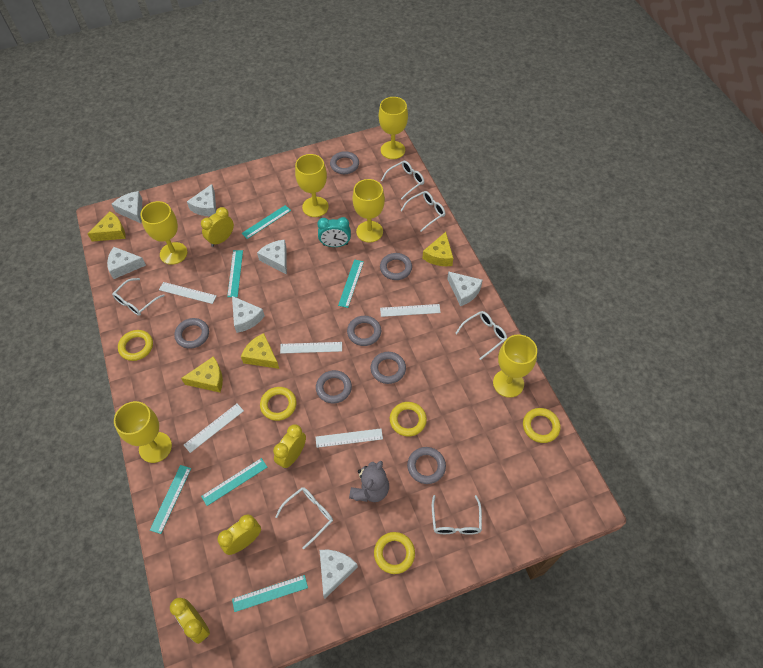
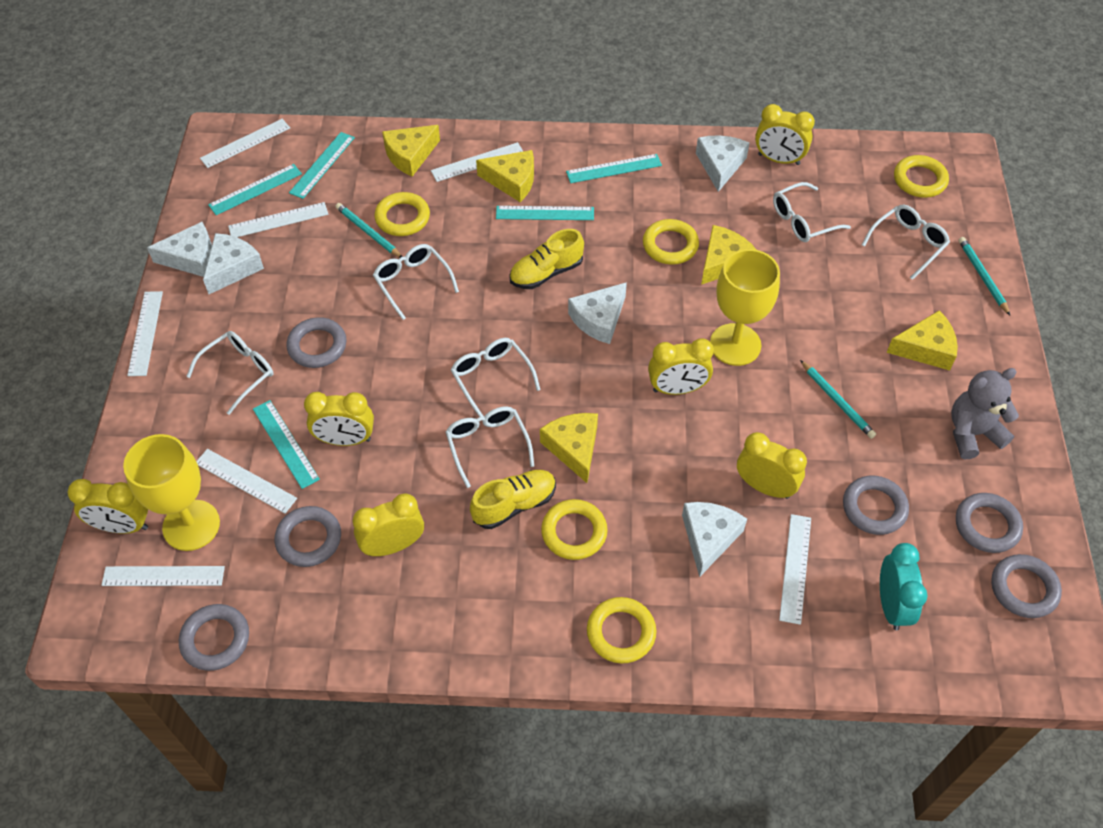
grey ring: 7 -> 6
turquoise pencil: 0 -> 3
turquoise ruler: 6 -> 5
white cheese: 7 -> 5
white ruler: 5 -> 7
yellow cheese: 4 -> 5
yellow clock: 4 -> 6
yellow goblet: 6 -> 2
yellow shoe: 0 -> 2

